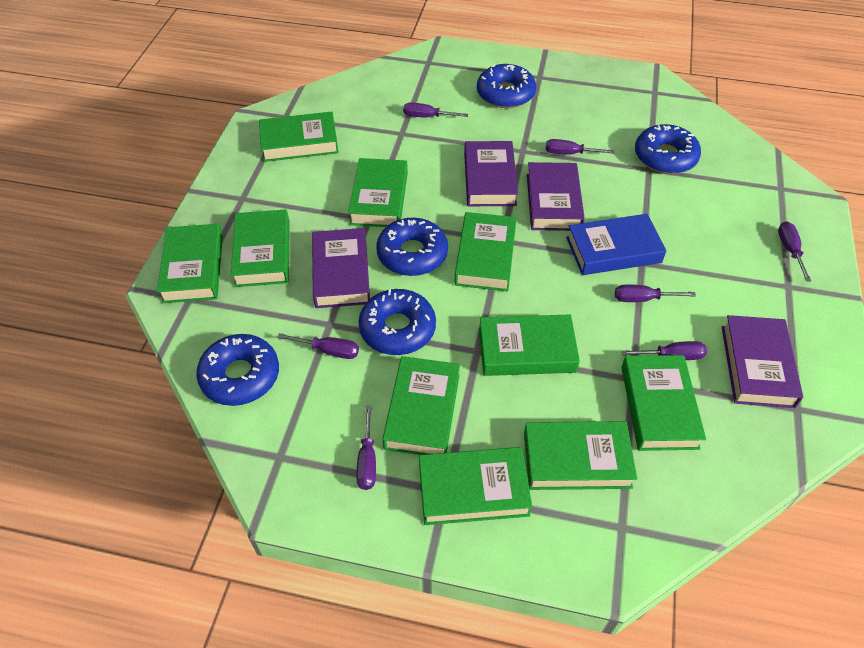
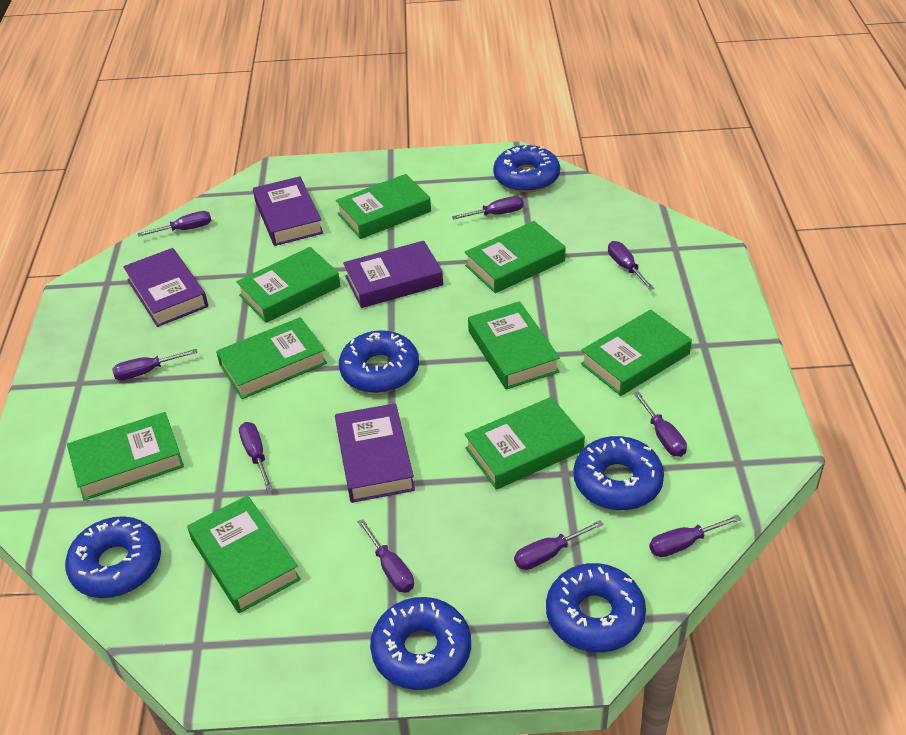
blue book: 1 -> 0
blue donut: 5 -> 6
green book: 10 -> 9
purple screwdriver: 7 -> 9

